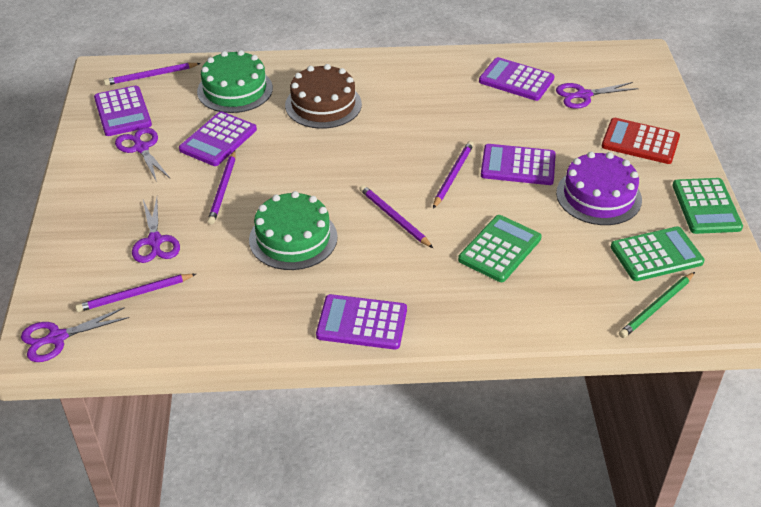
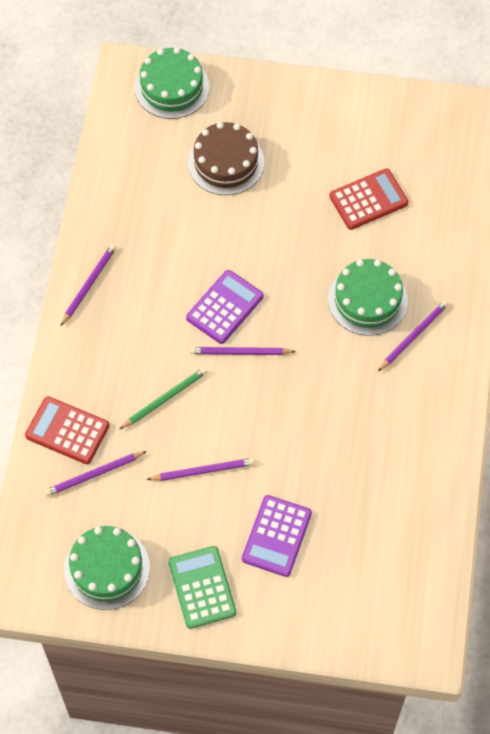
green cake: 2 -> 3
green calculator: 3 -> 1
purple cake: 1 -> 0
purple calculator: 5 -> 2
purple scissors: 4 -> 0
red calculator: 1 -> 2

